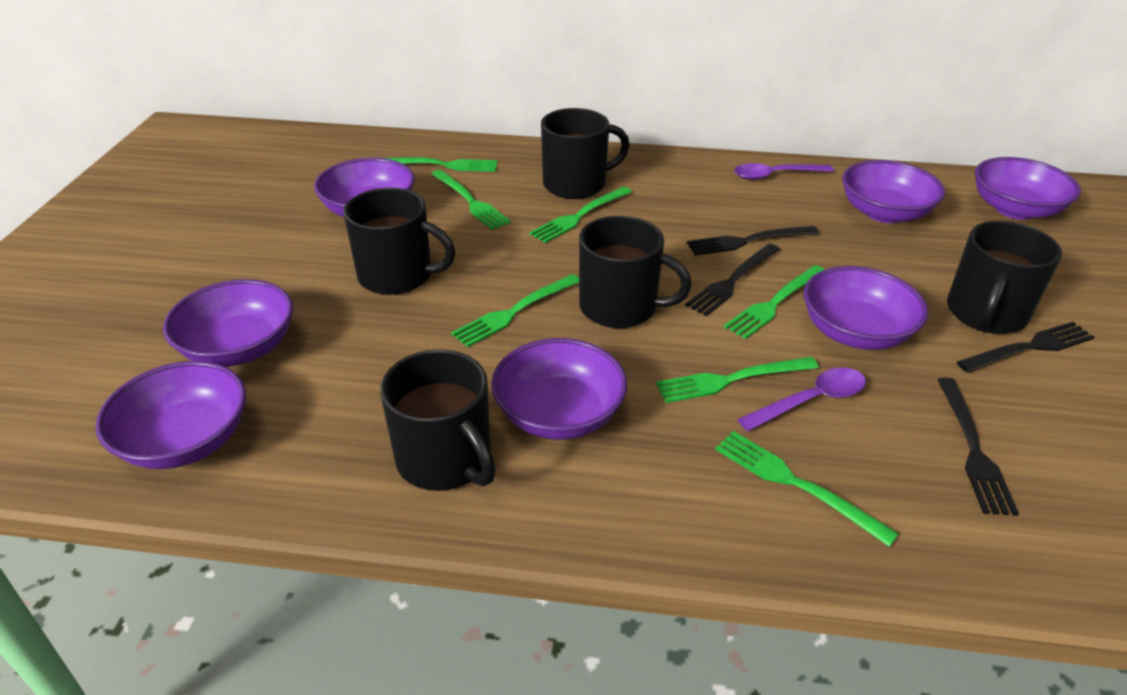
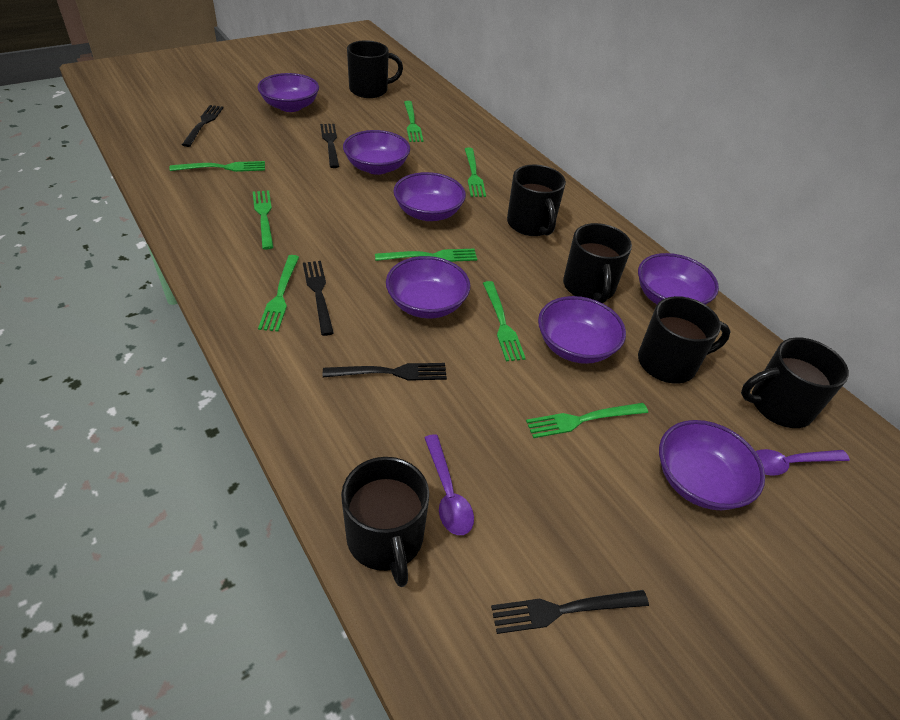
black fork: 4 -> 5
black mug: 5 -> 6
green fork: 7 -> 8

